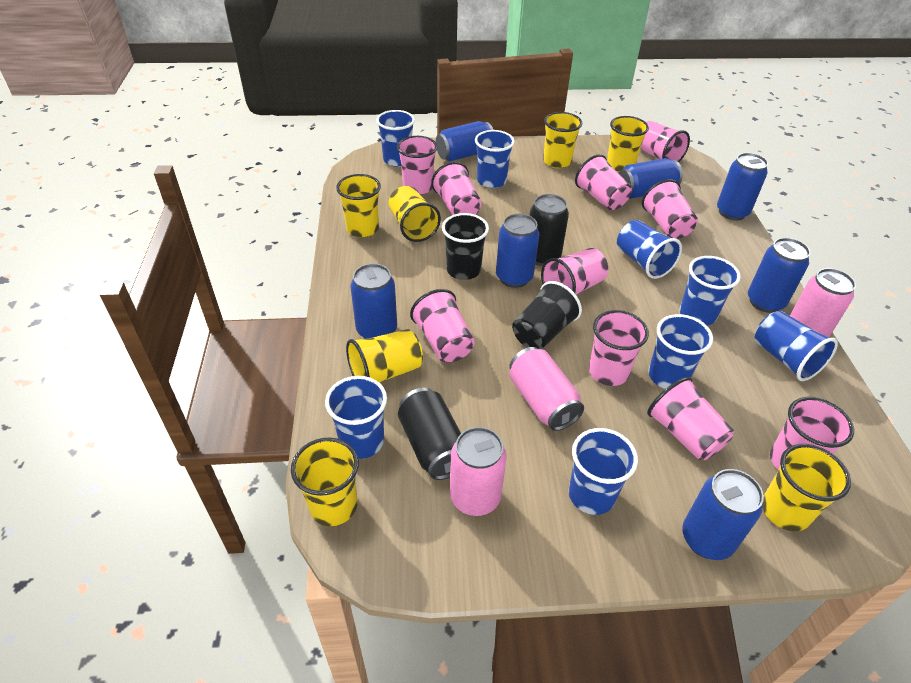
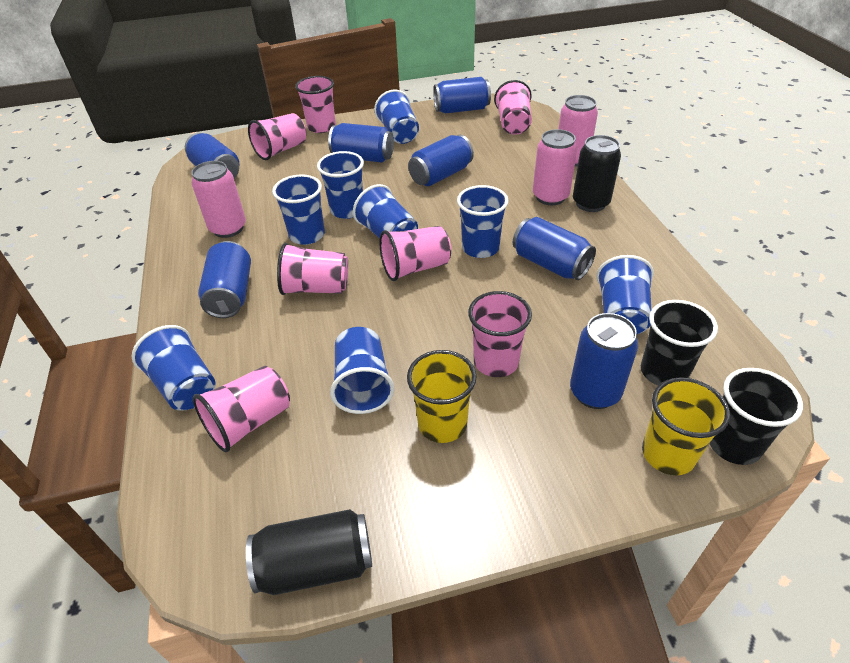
pink cup: 10 -> 7
yellow cup: 7 -> 2

